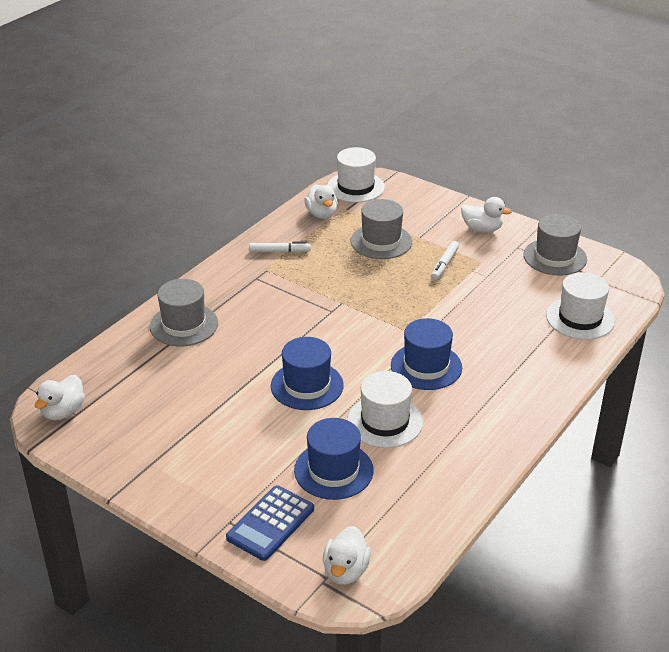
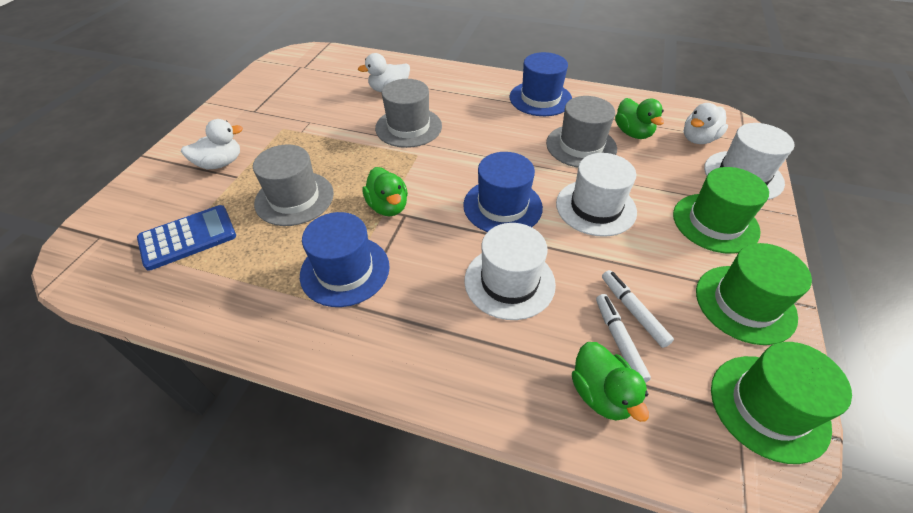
green duck: 0 -> 3
green hat: 0 -> 3
white duck: 4 -> 3

